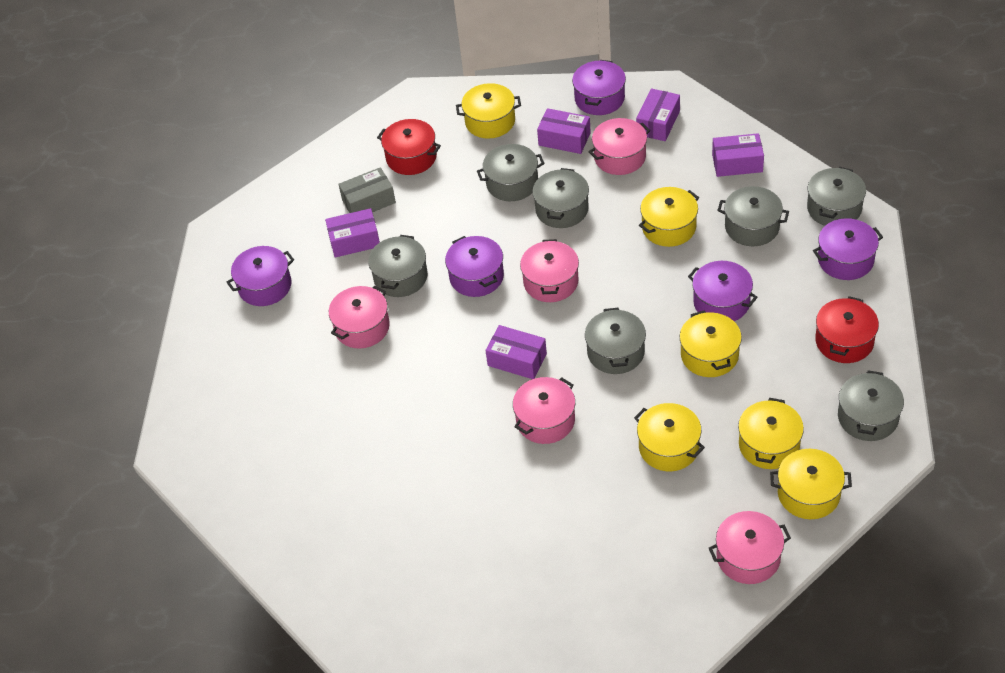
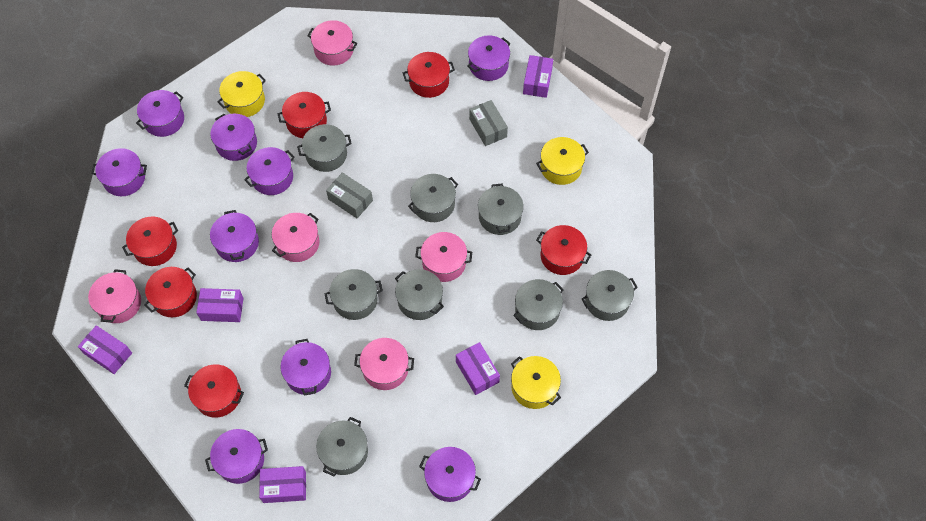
grey box: 1 -> 2
grey pot: 7 -> 8
purple pot: 5 -> 9
red pot: 2 -> 6
yellow pot: 6 -> 3

